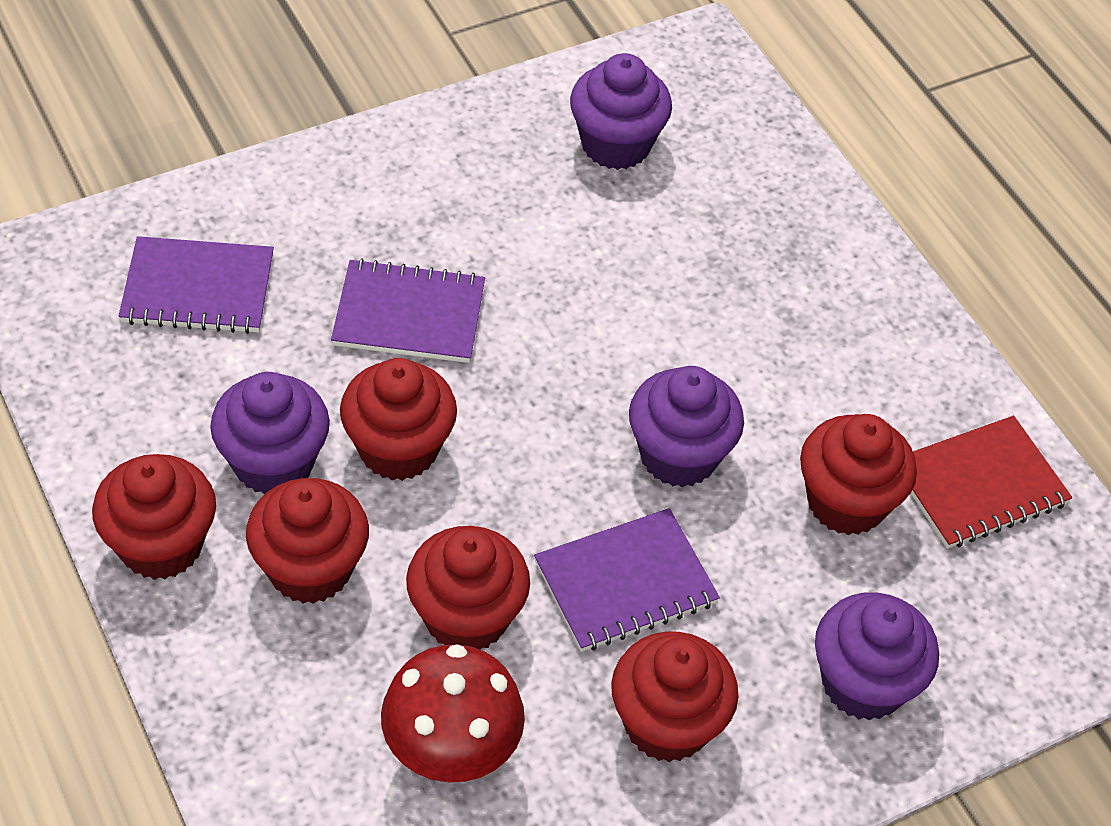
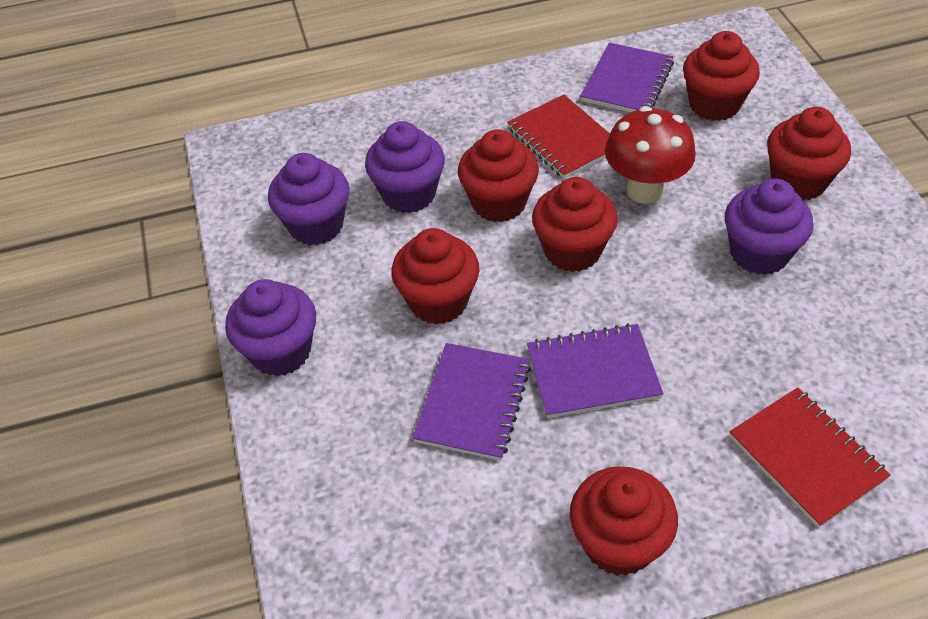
red notebook: 1 -> 2

